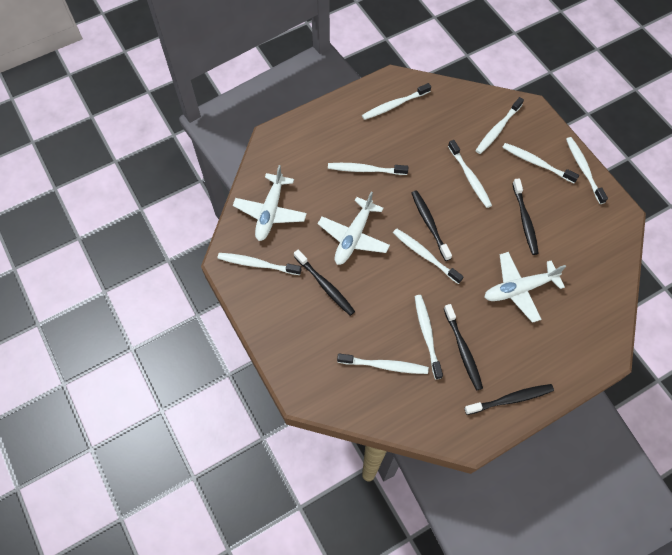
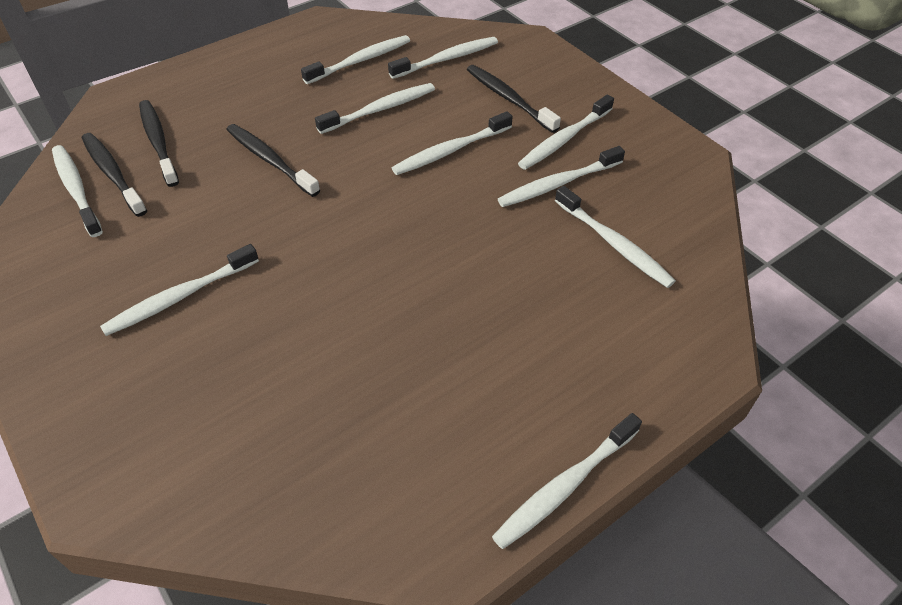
black toothbrush: 5 -> 4
white plane: 3 -> 0

